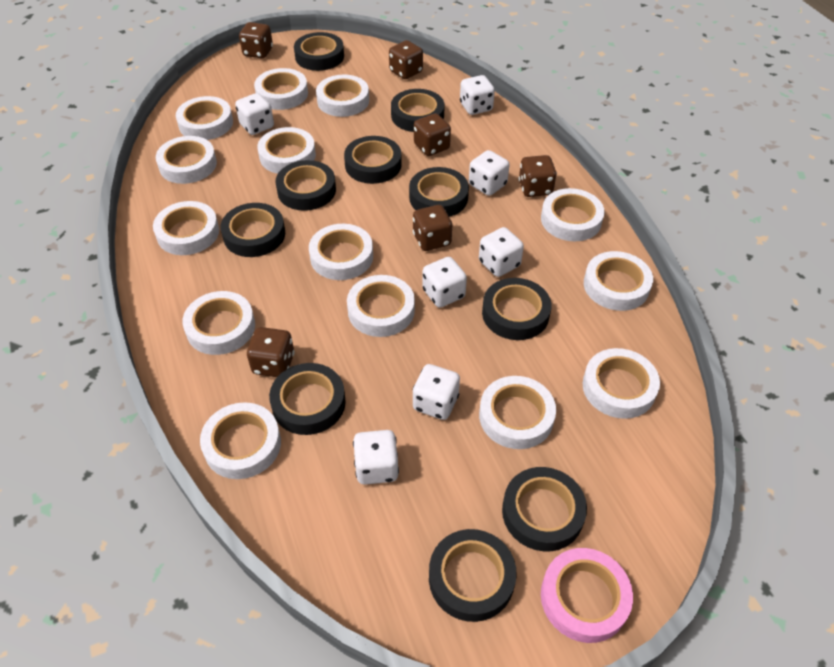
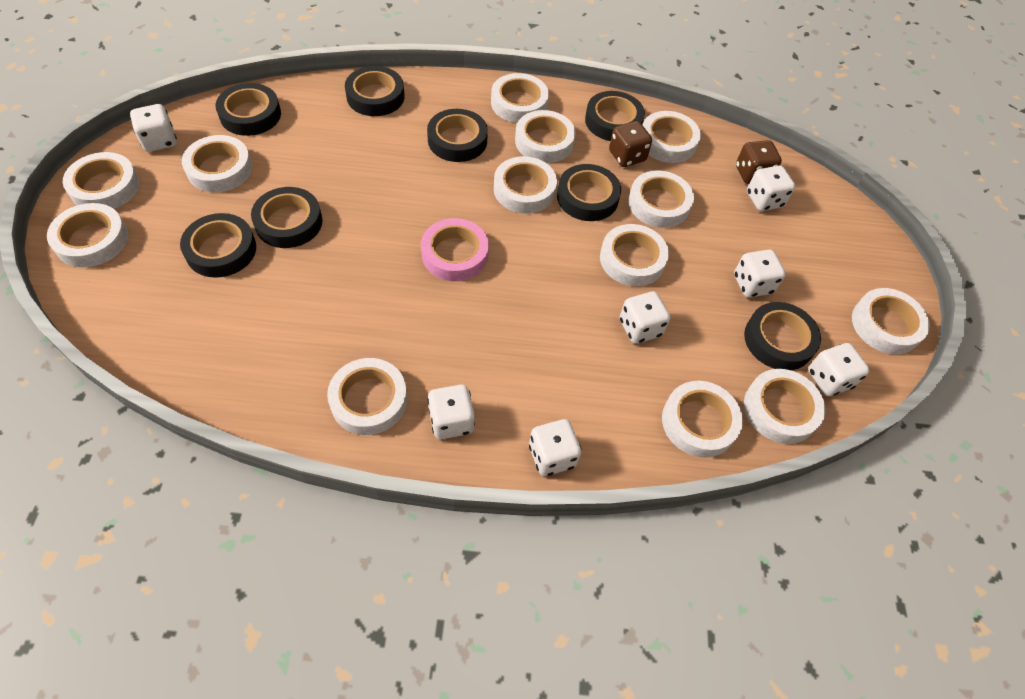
black tape: 10 -> 8
brown dice: 6 -> 2
white tape: 14 -> 13

